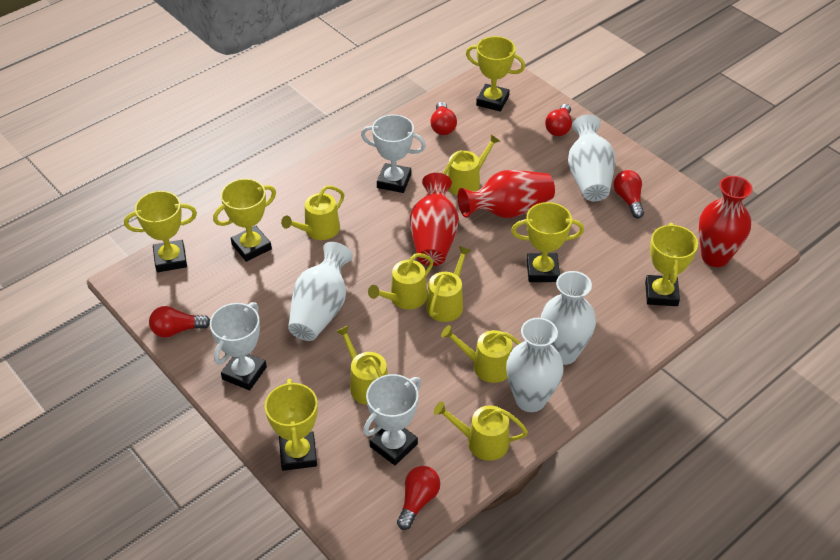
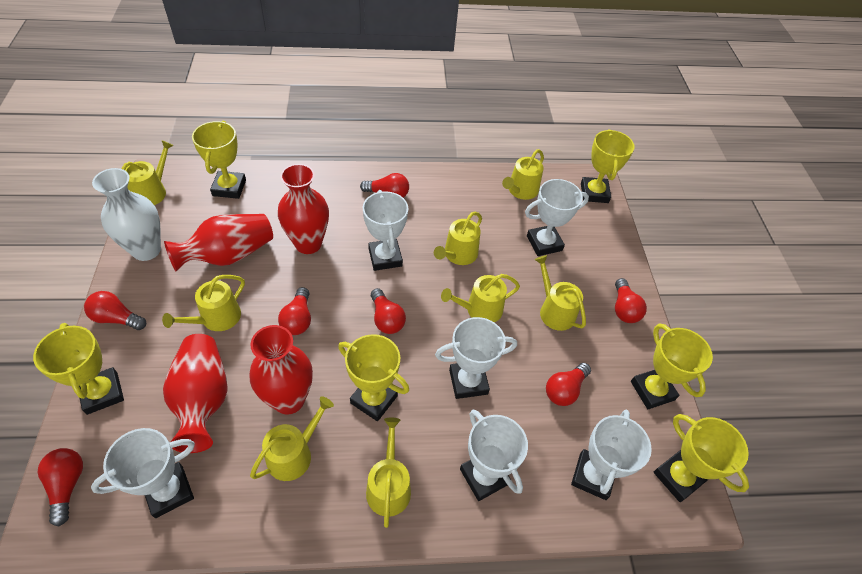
red light bulb: 5 -> 7
red vase: 3 -> 4
white trophy: 3 -> 6
white vase: 4 -> 1
yellow watering can: 7 -> 8

